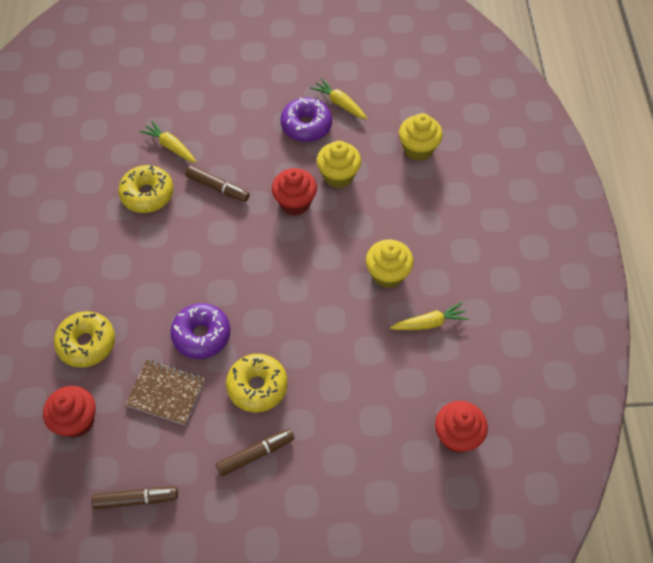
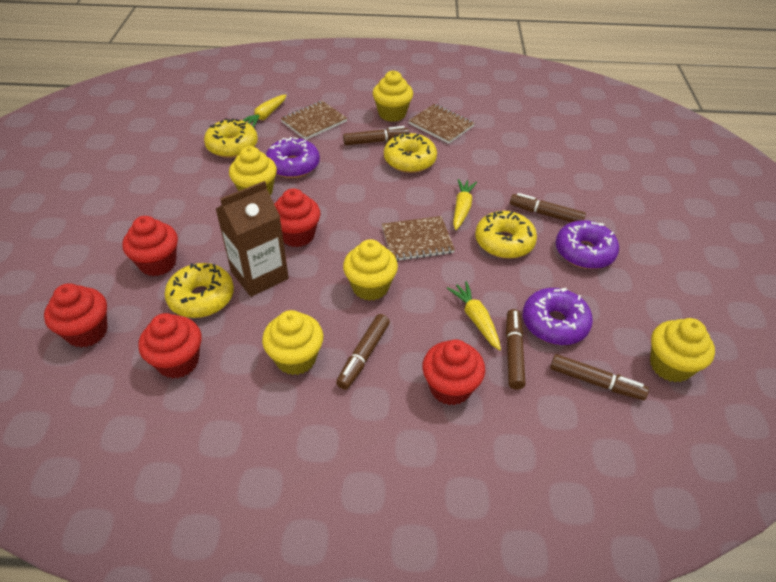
brown carton: 0 -> 1
brown marker: 3 -> 5
brown notebook: 1 -> 3
purple donut: 2 -> 3
red cupcake: 3 -> 5
yellow cupcake: 3 -> 5
yellow donut: 3 -> 4

